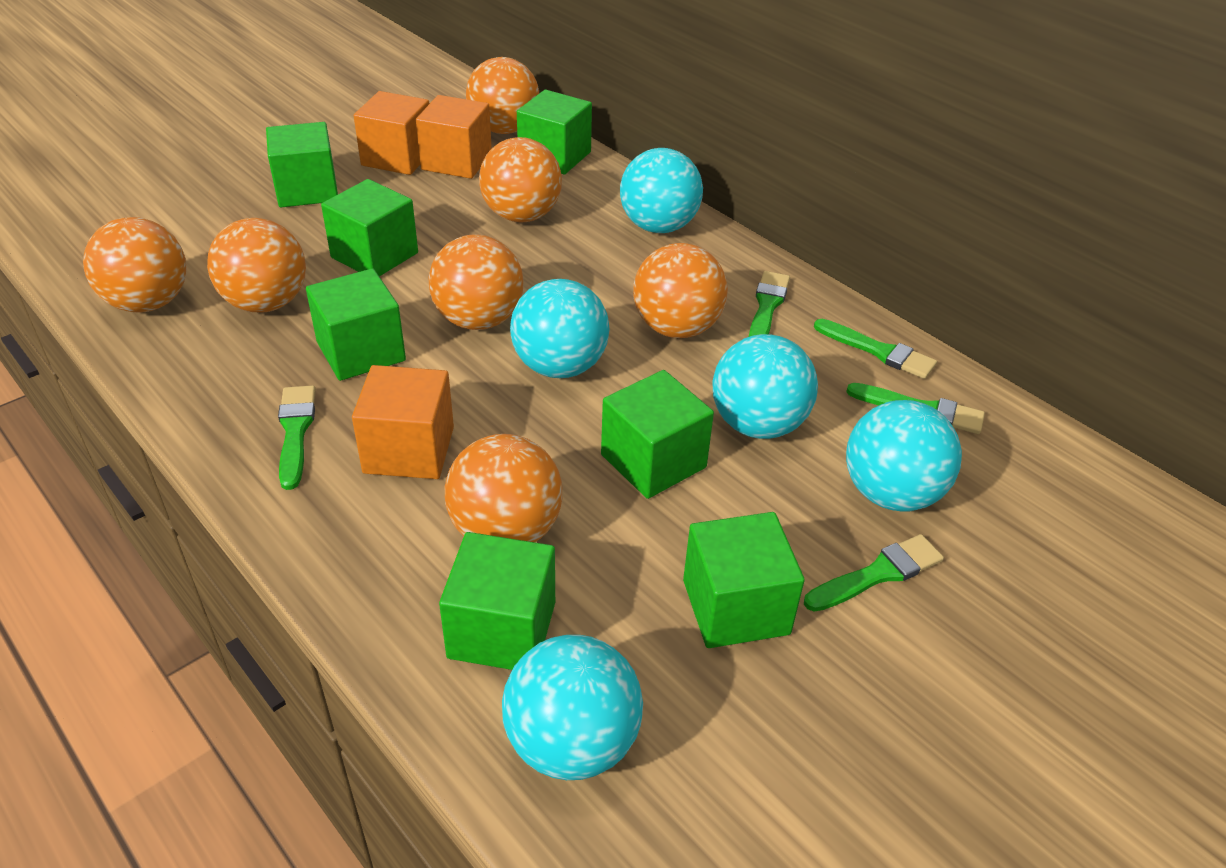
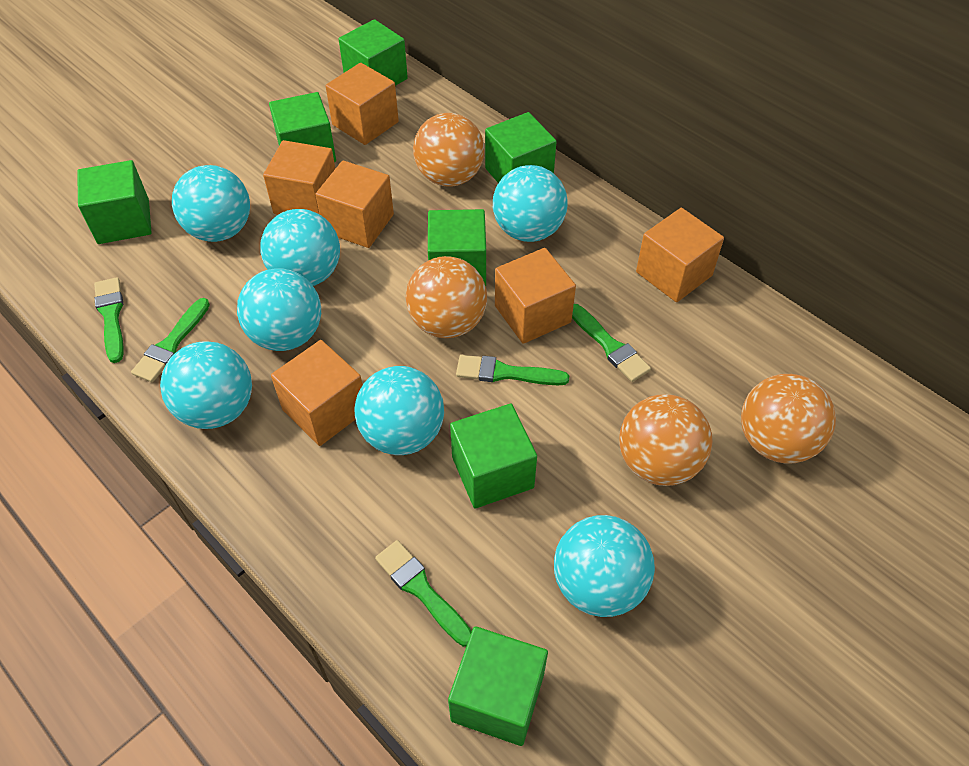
orange ball: 7 -> 4
orange cube: 3 -> 6
turquoise ball: 5 -> 7

